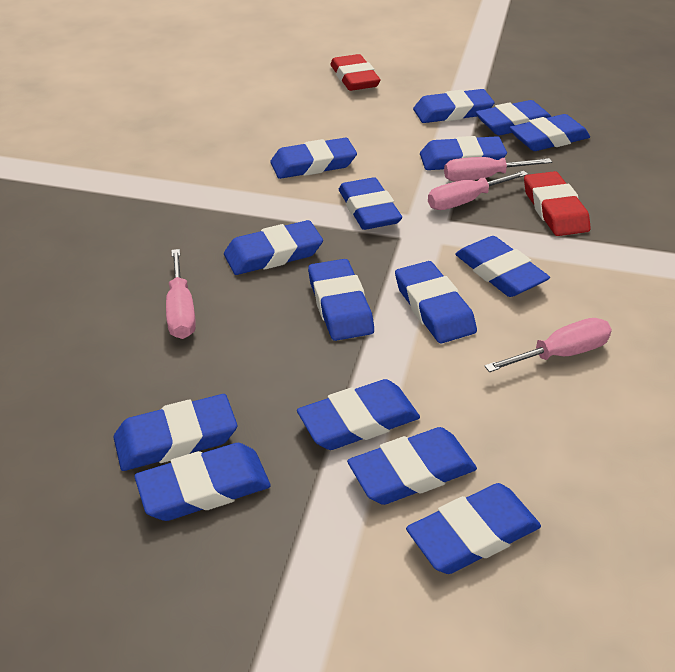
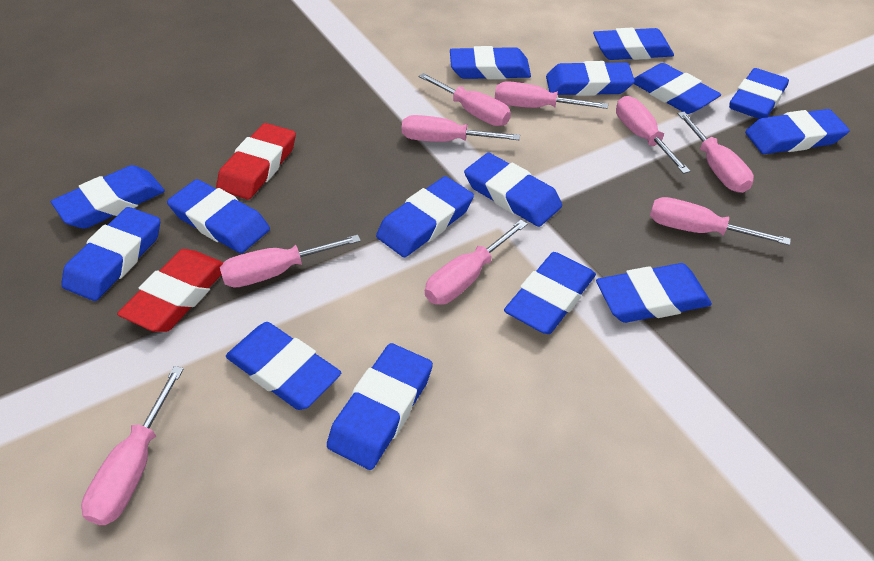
pink screwdriver: 4 -> 9

